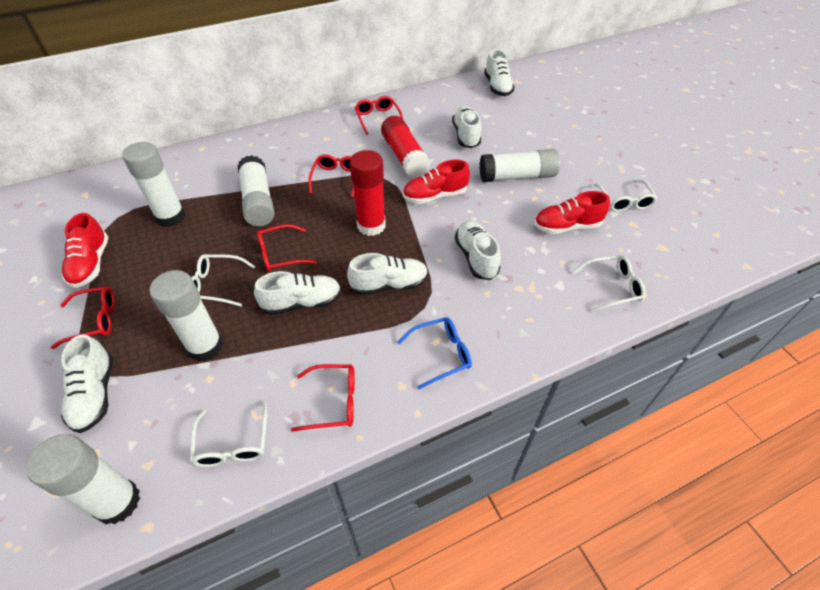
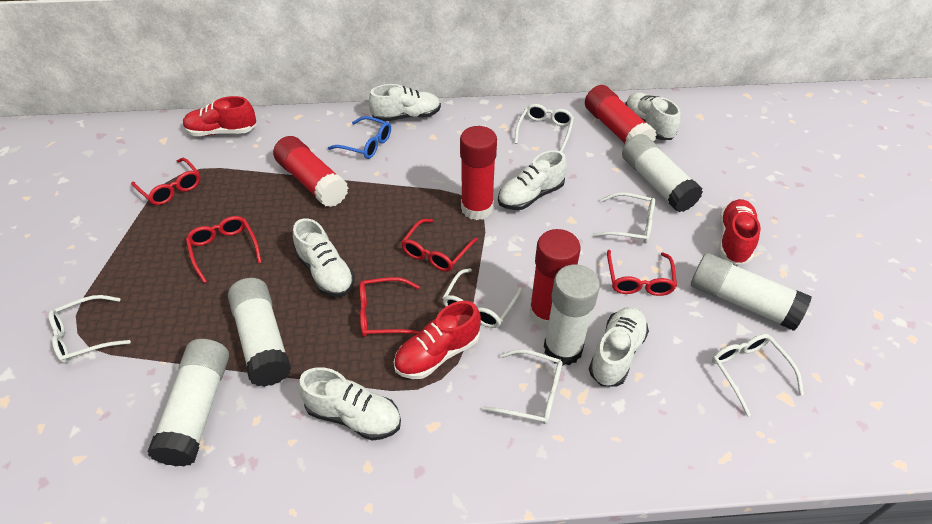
red glue stick: 2 -> 4
white glasses: 4 -> 6

